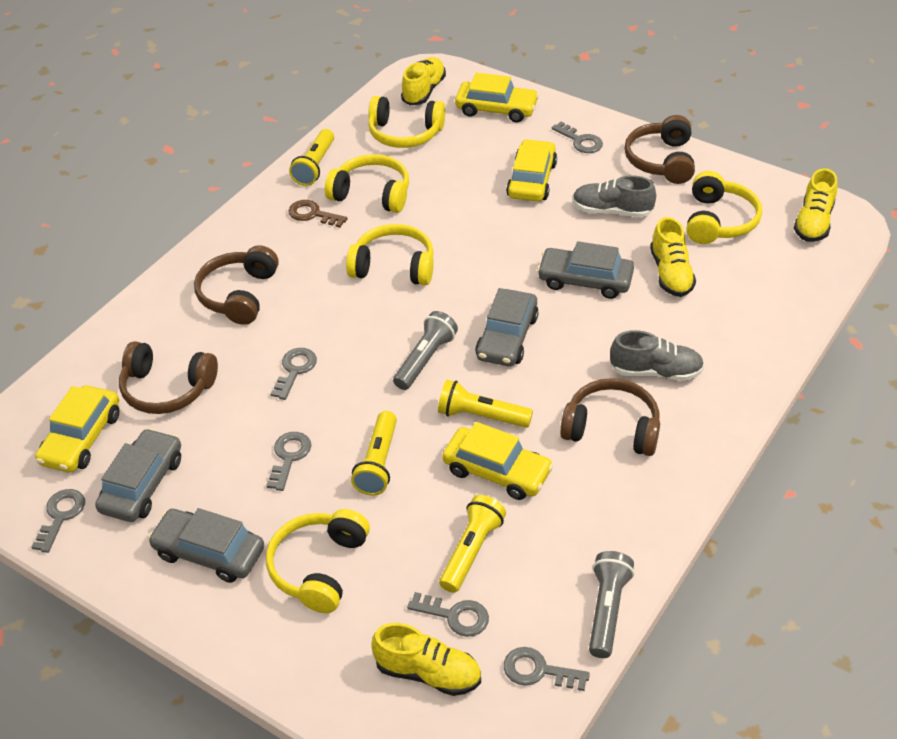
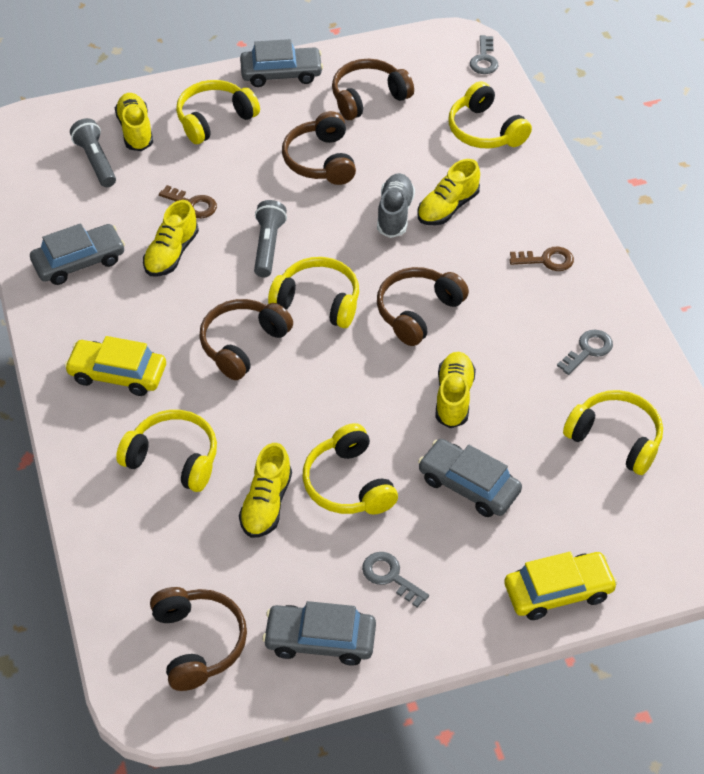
brown headphones: 4 -> 5
brown key: 1 -> 2
grey key: 6 -> 3
grey shoe: 2 -> 1
yellow car: 4 -> 2
yellow flashlight: 4 -> 0
yellow headphones: 5 -> 6
yellow shoe: 4 -> 5

